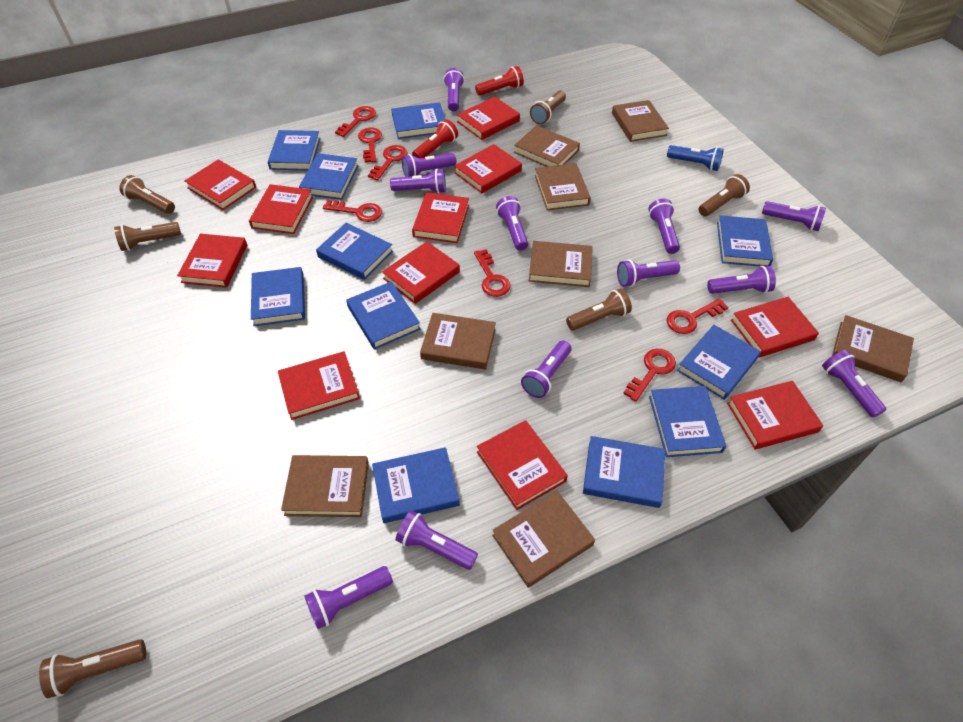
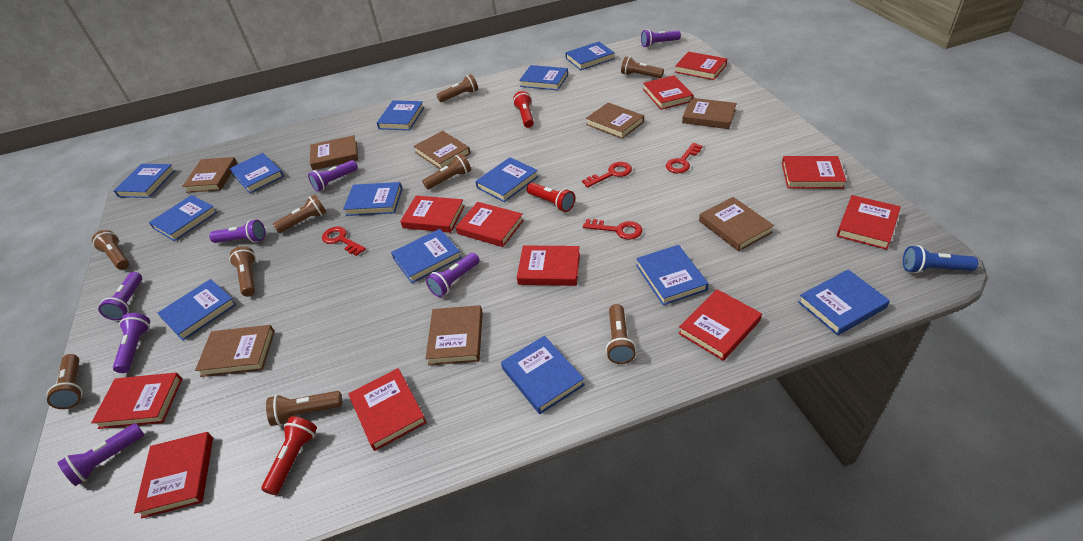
blue book: 11 -> 13
brown flashlight: 6 -> 9
purple flashlight: 12 -> 7
red flashlight: 2 -> 3
red key: 7 -> 4

